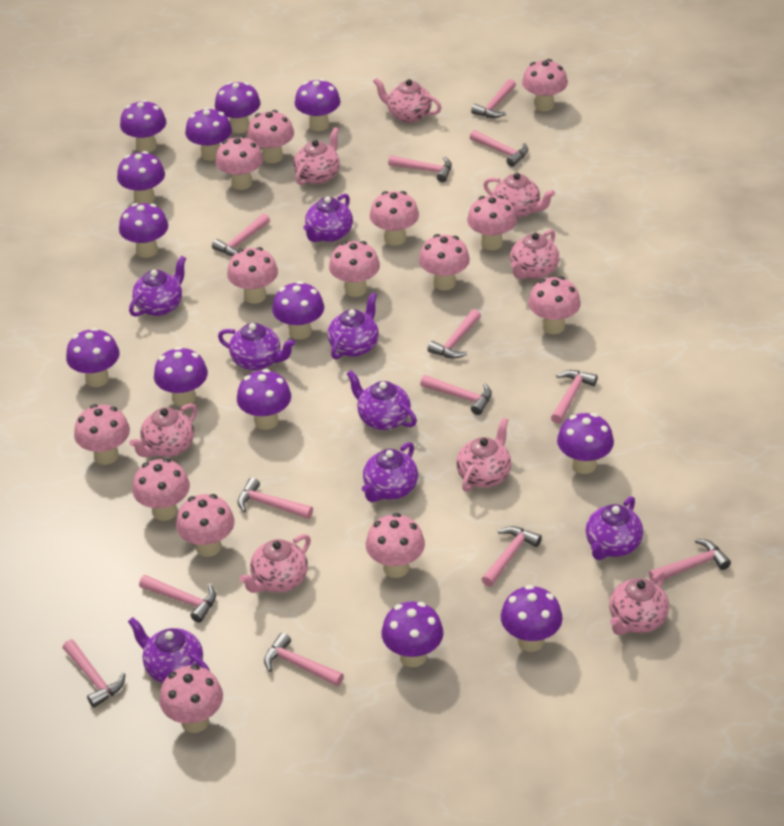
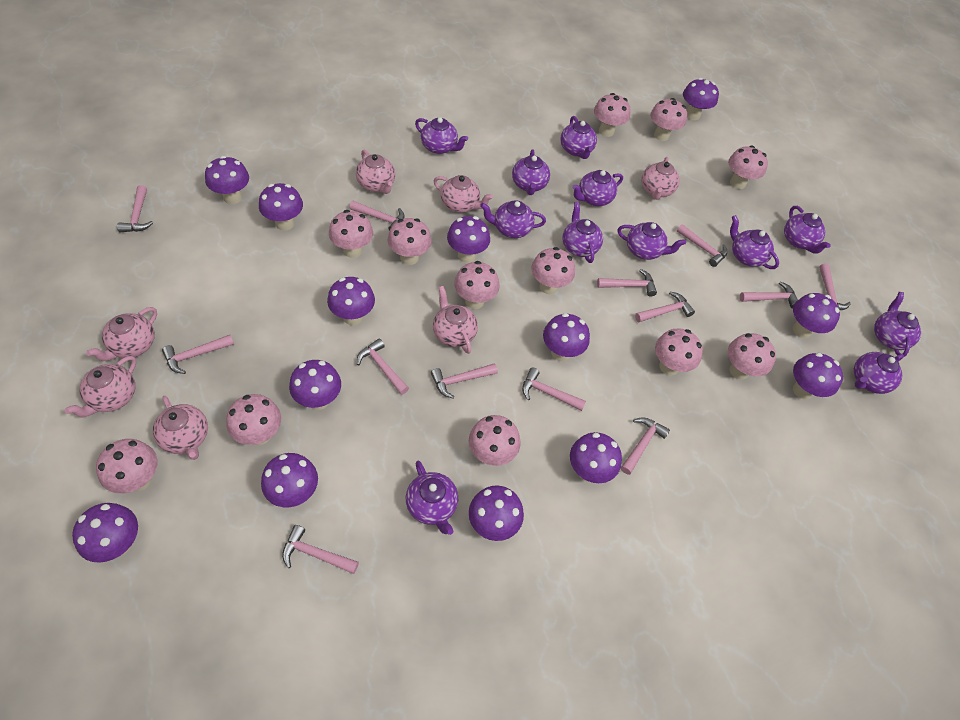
pink mushroom: 14 -> 12
pink teapot: 8 -> 7
purple teapot: 8 -> 12

